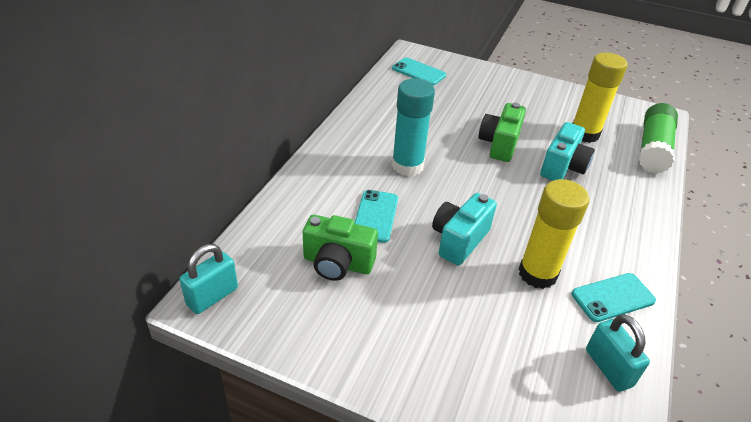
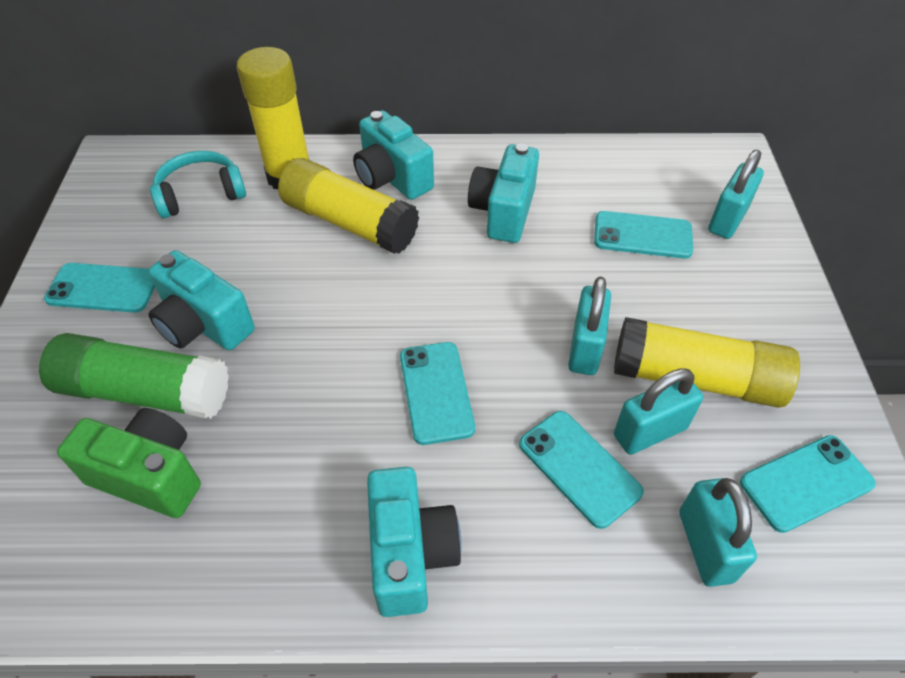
green camera: 2 -> 1
turquoise camera: 2 -> 4
turquoise glue stick: 1 -> 0
turquoise headphones: 0 -> 1
turquoise padlock: 2 -> 4
turquoise phone: 3 -> 5
yellow glue stick: 2 -> 3

